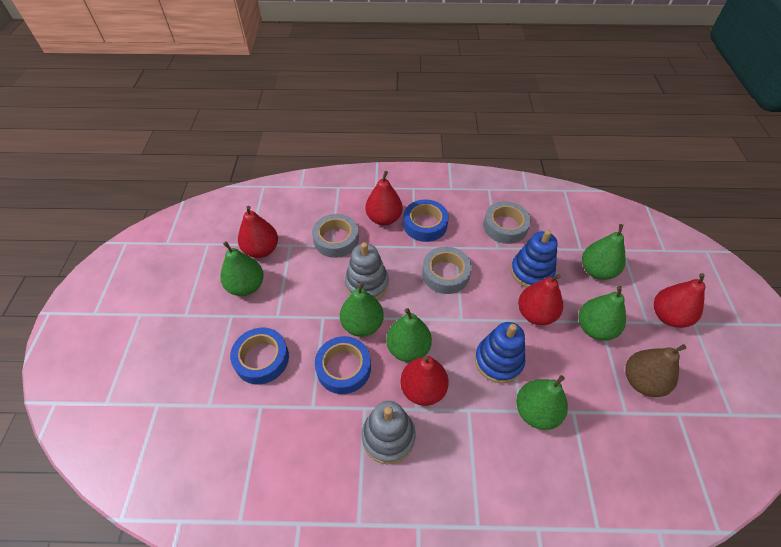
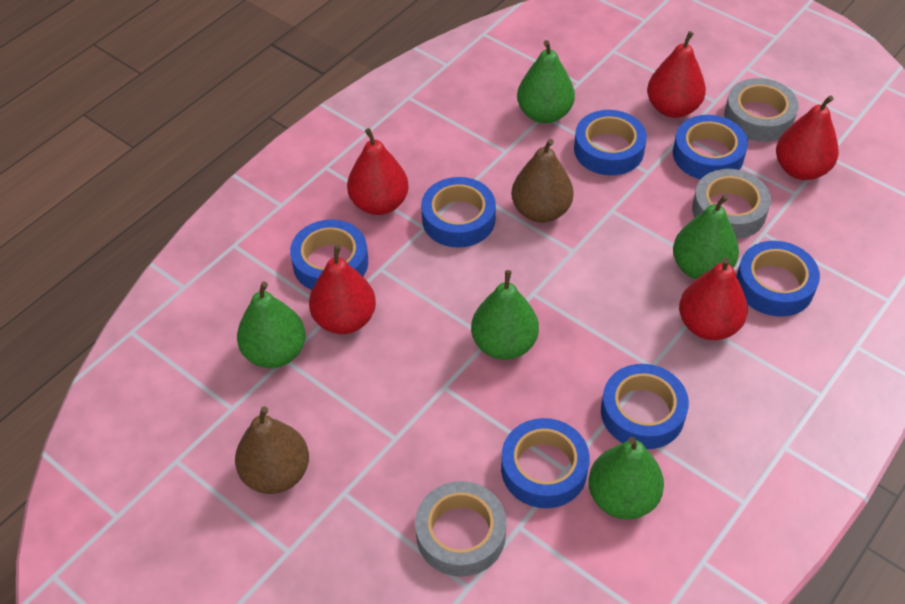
blue stacking toy: 2 -> 0
blue tape: 3 -> 7
brown pear: 1 -> 2
green pear: 6 -> 5
grey stacking toy: 2 -> 0

